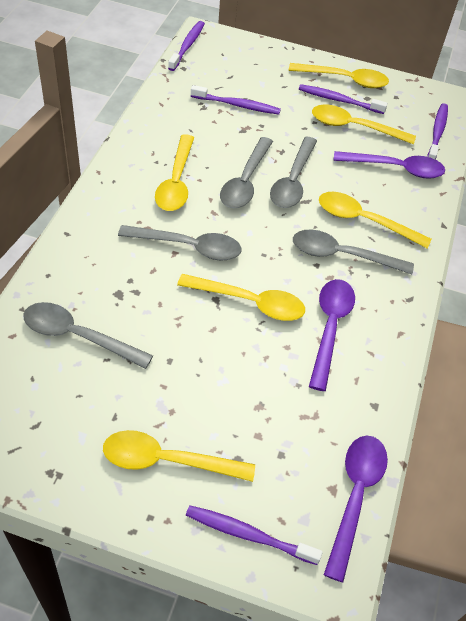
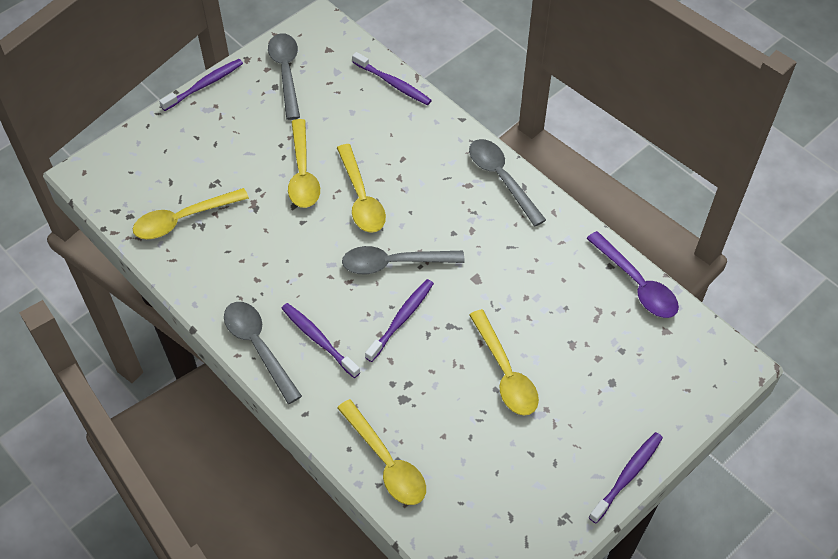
grey spoon: 5 -> 4
purple spoon: 3 -> 1
yellow spoon: 6 -> 5

